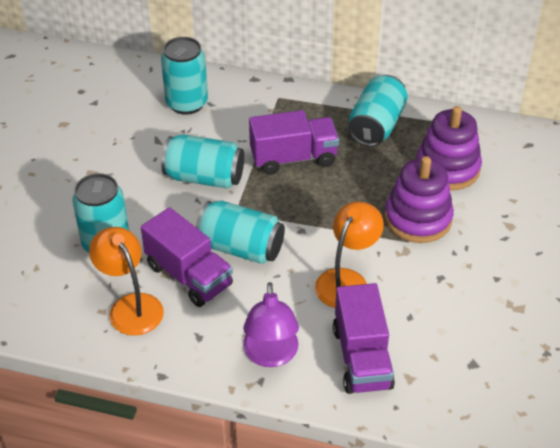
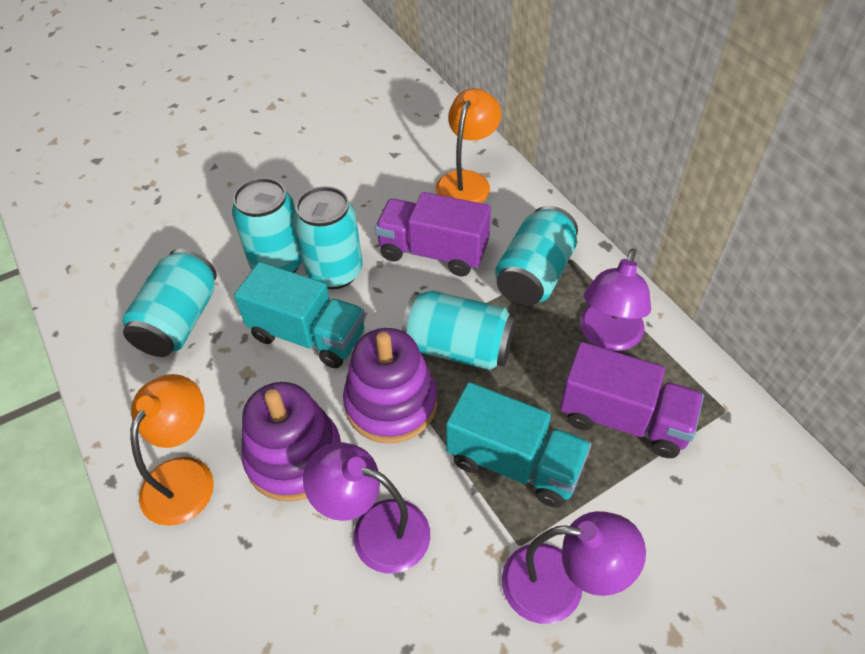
purple lamp: 1 -> 3
purple truck: 3 -> 2
turquoise truck: 0 -> 2

